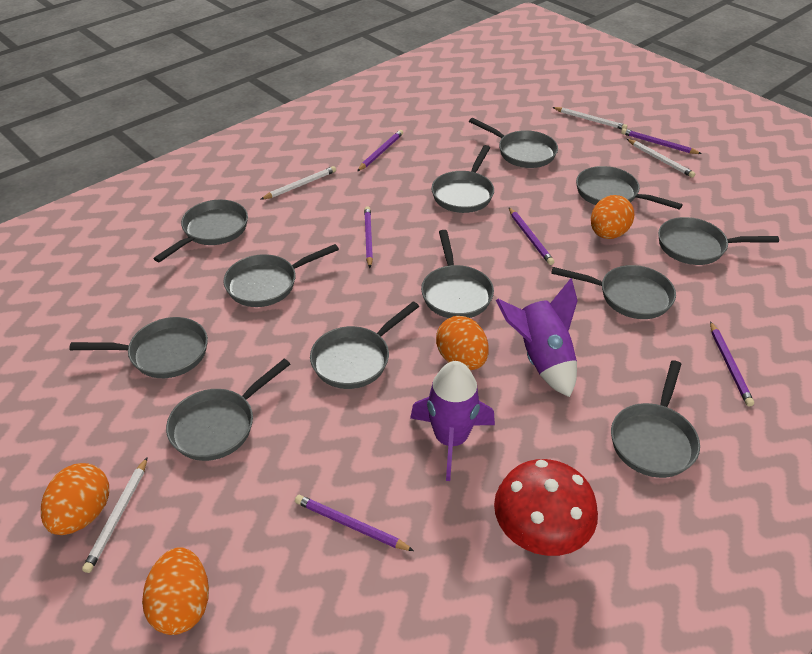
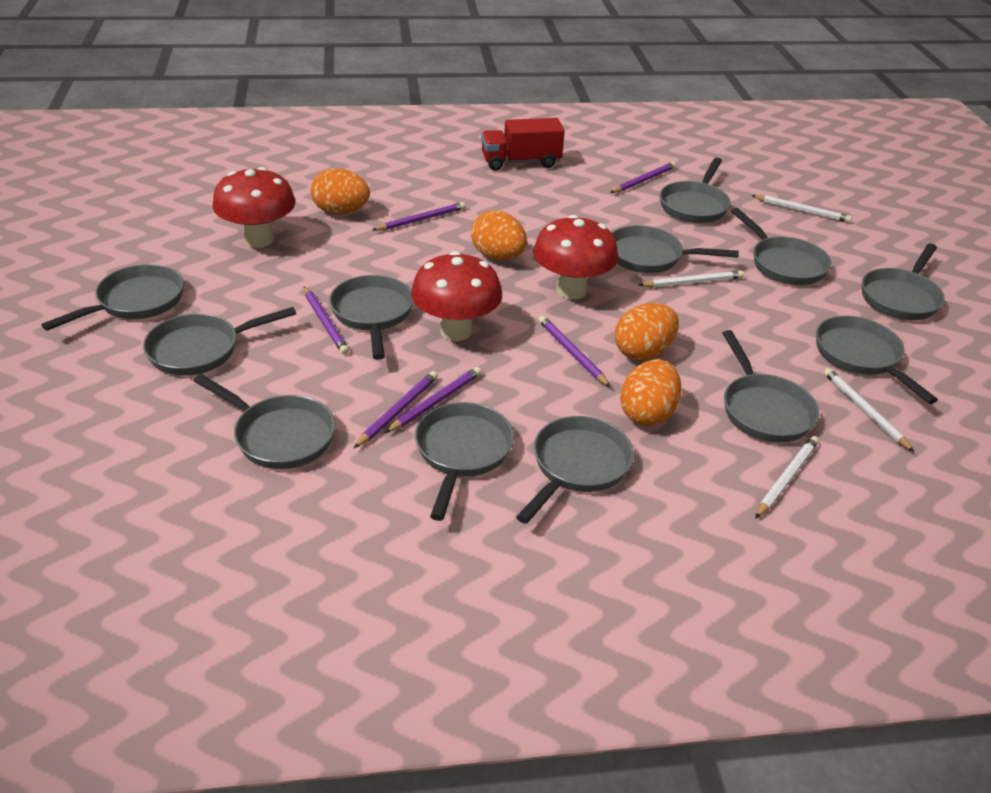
purple rocket: 2 -> 0
red mushroom: 1 -> 3
red truck: 0 -> 1

